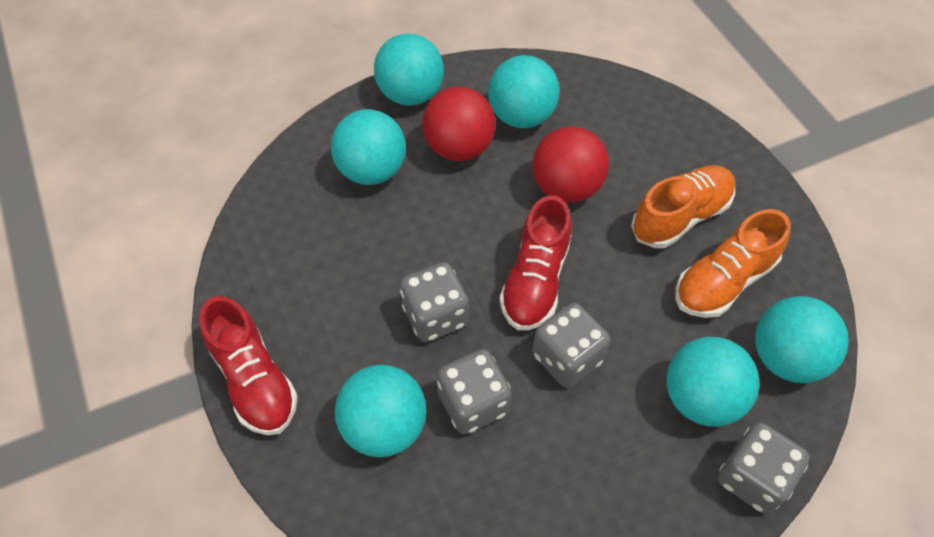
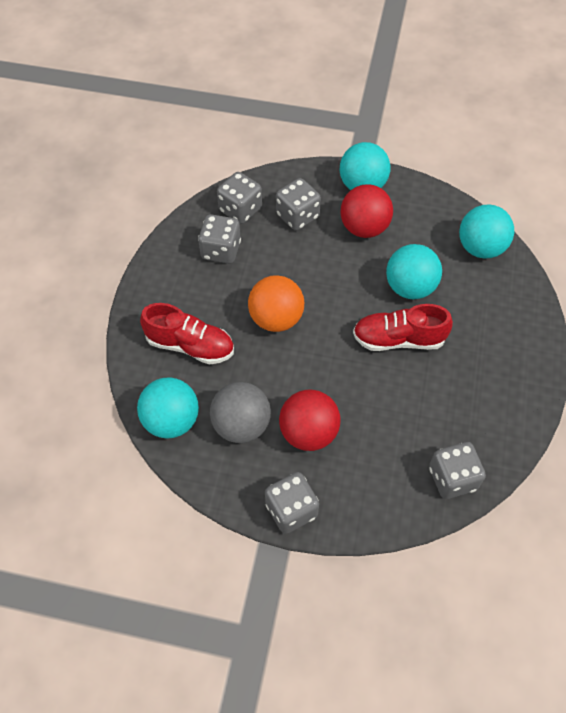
grey ball: 0 -> 1
grey dice: 4 -> 5
orange ball: 0 -> 1
orange shoe: 2 -> 0
turquoise ball: 6 -> 4

